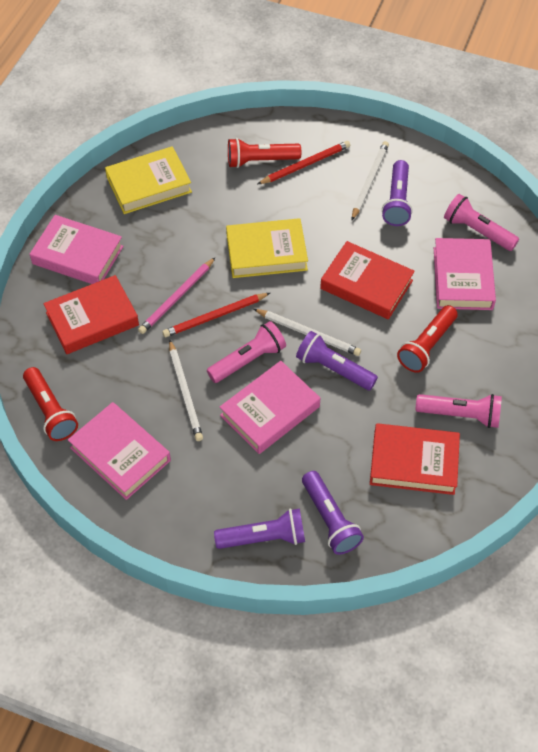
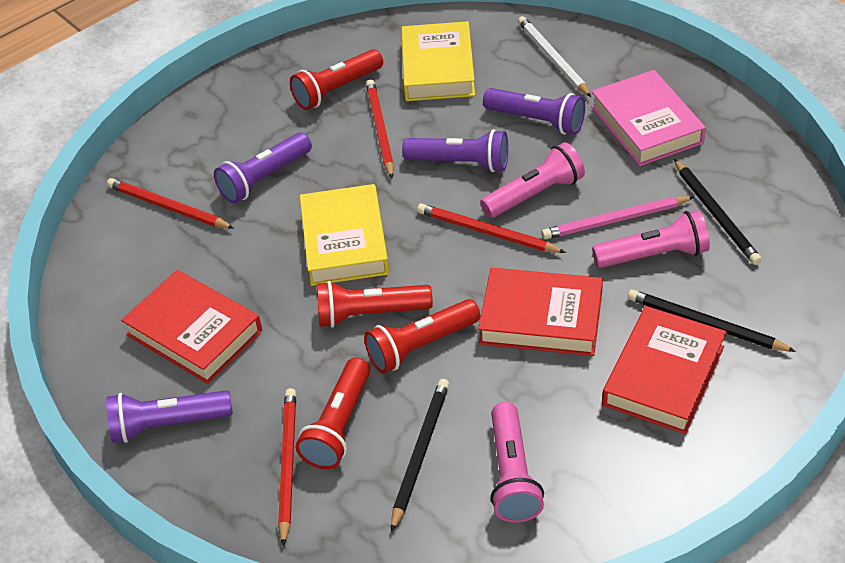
black pencil: 0 -> 3
pink book: 4 -> 1
red flashlight: 3 -> 4
red pencil: 2 -> 4
white pencil: 3 -> 1

